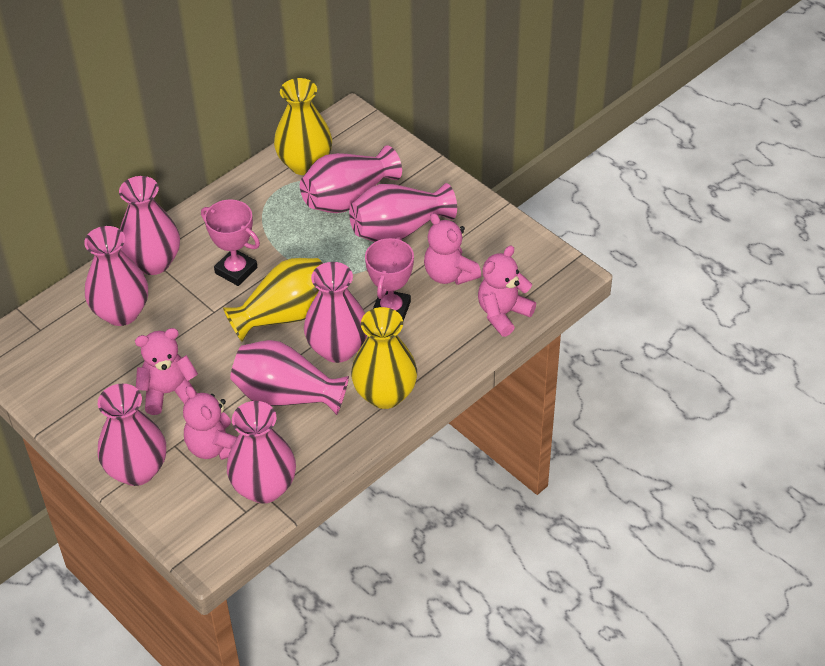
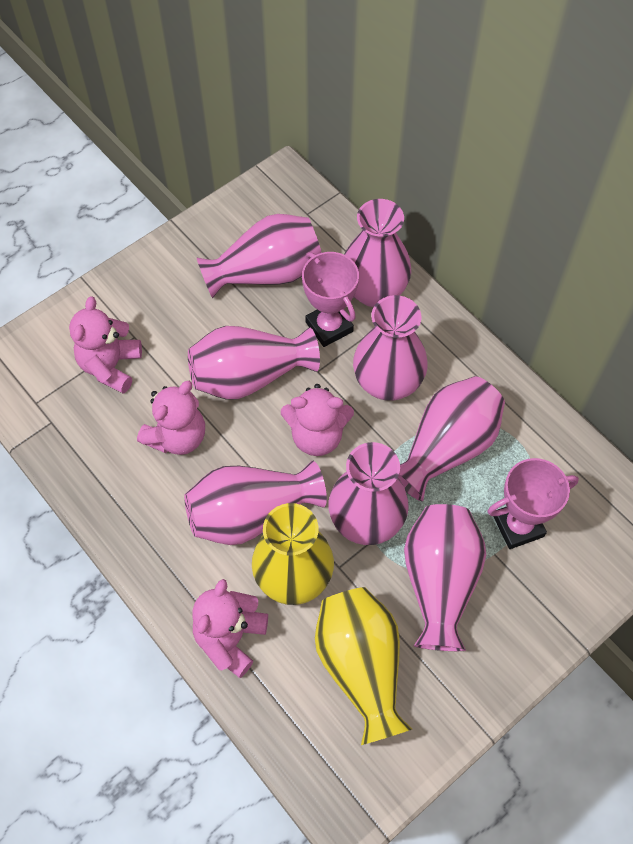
yellow vase: 3 -> 2

